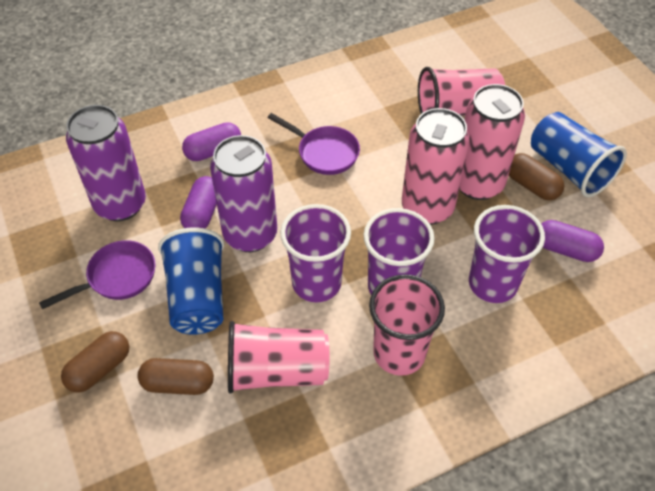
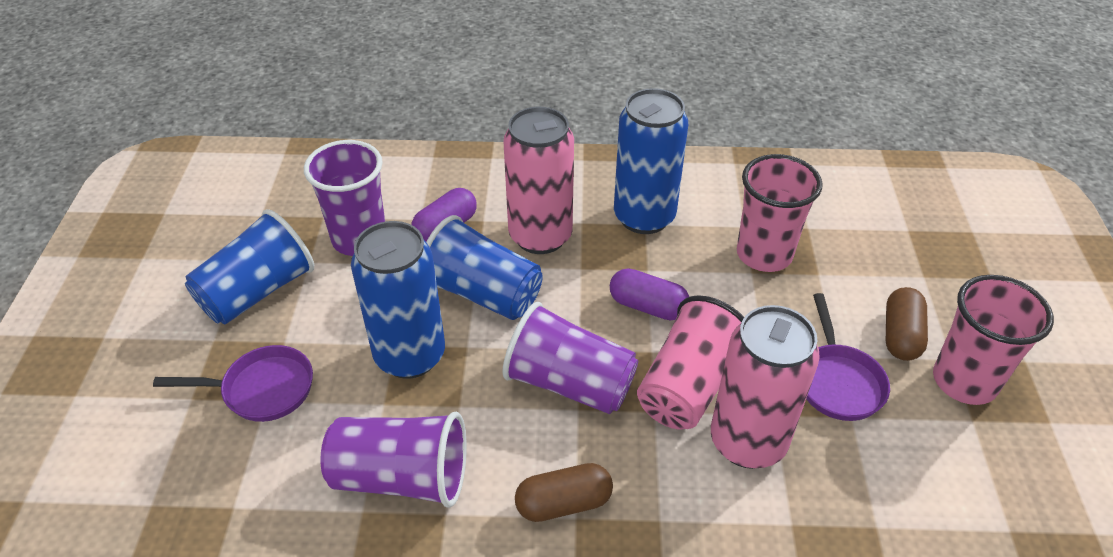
blue can: 0 -> 2
brown capsule: 3 -> 2
purple can: 2 -> 0
purple capsule: 3 -> 2

